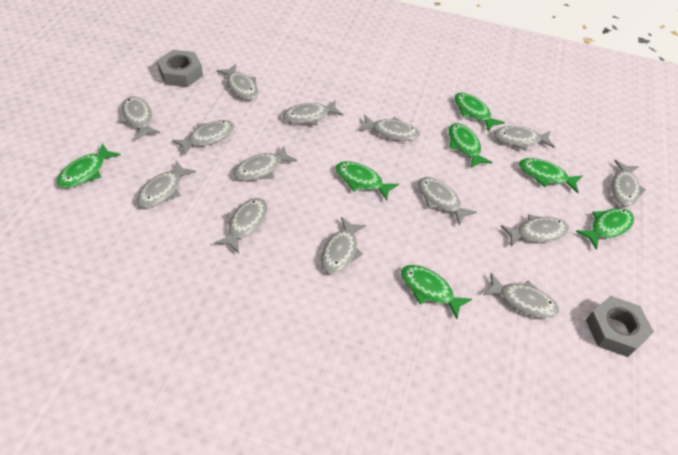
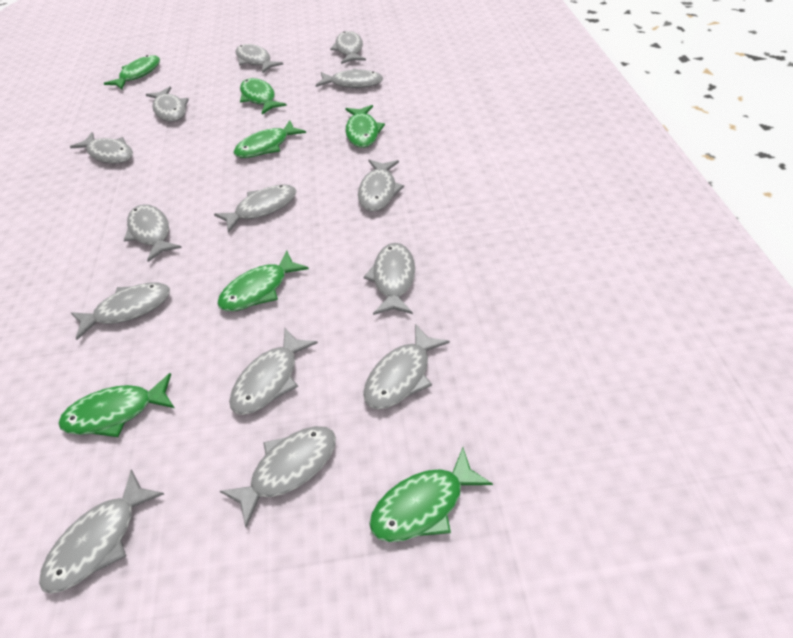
grey nut: 2 -> 0

